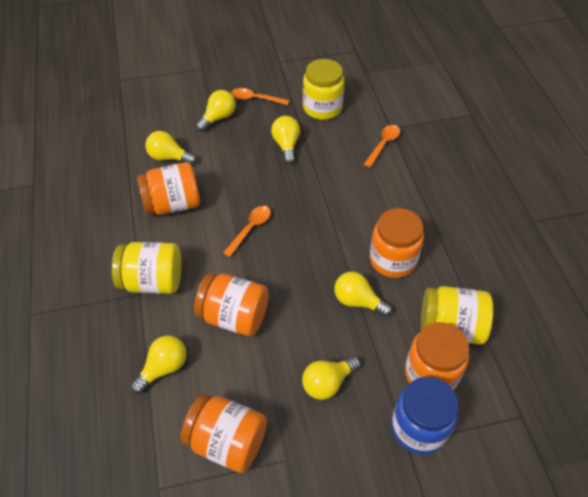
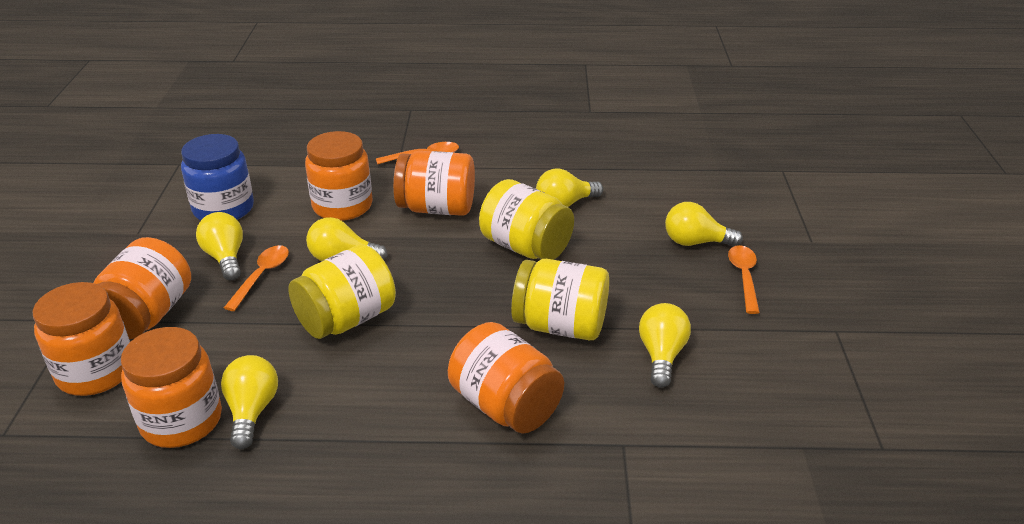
orange jar: 5 -> 6

